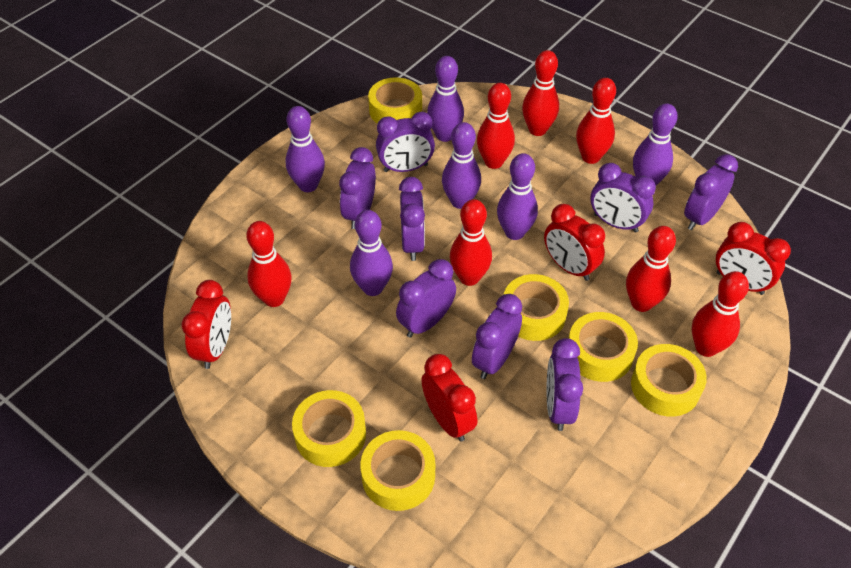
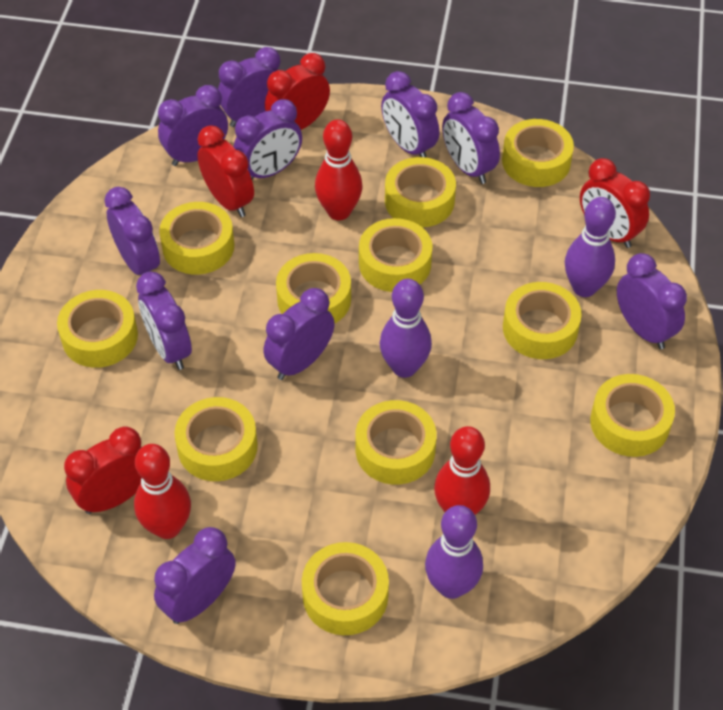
purple bowling pin: 6 -> 3
purple clock: 8 -> 10
red bowling pin: 7 -> 3
yellow tape: 6 -> 11

